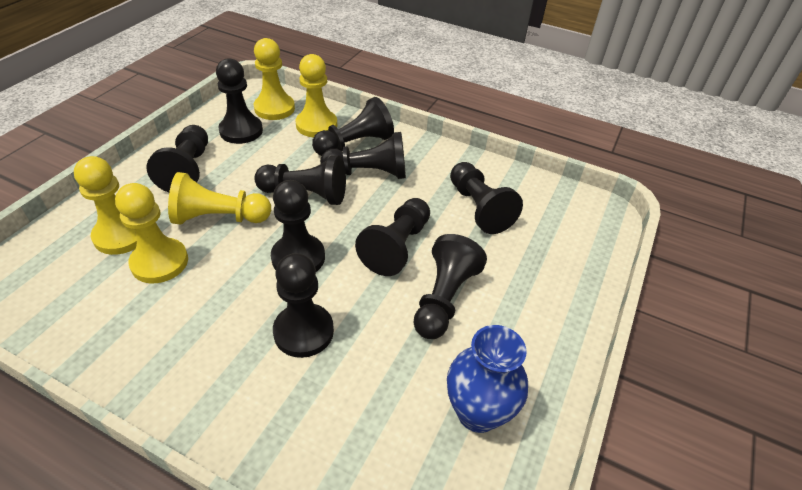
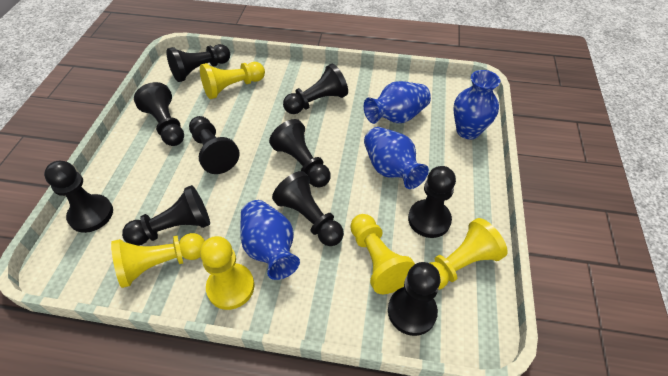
blue vase: 1 -> 4

